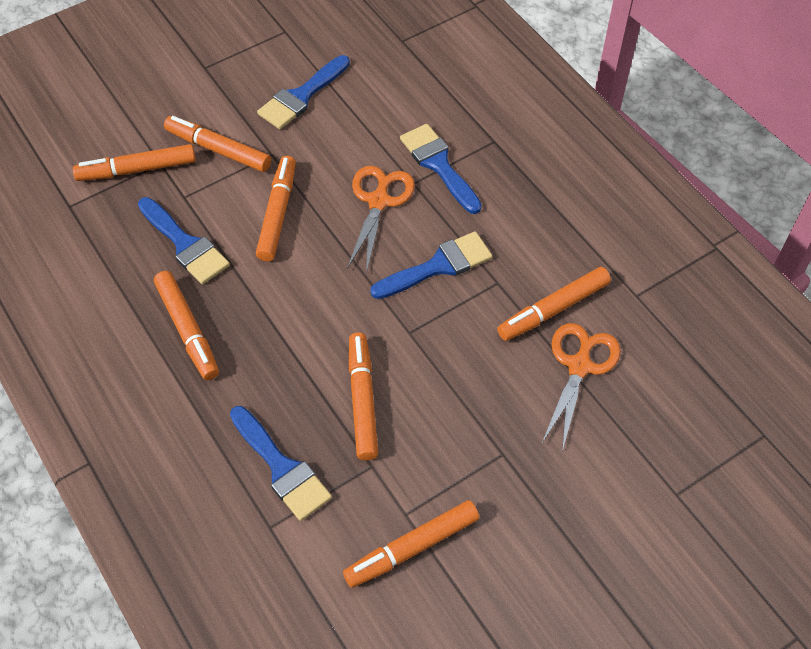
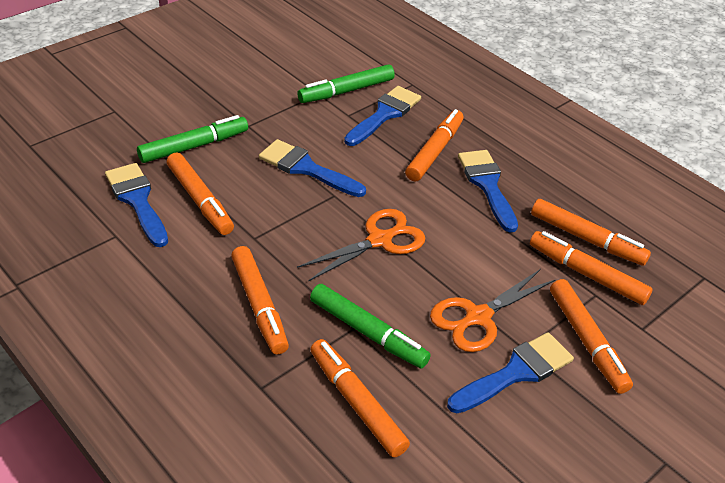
green marker: 0 -> 3

